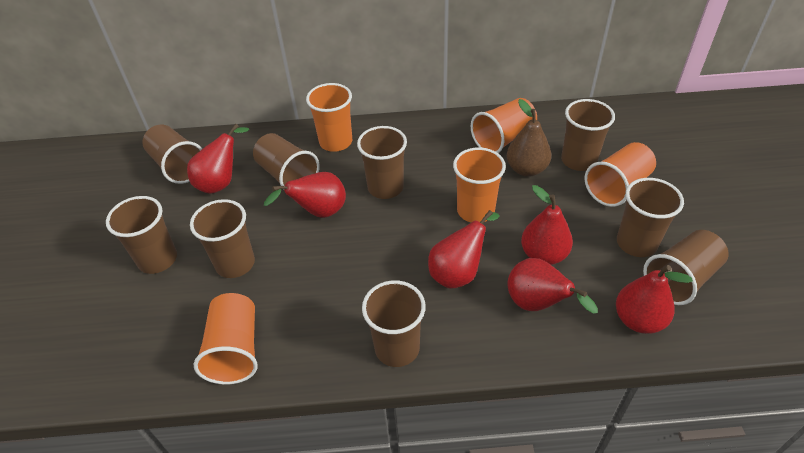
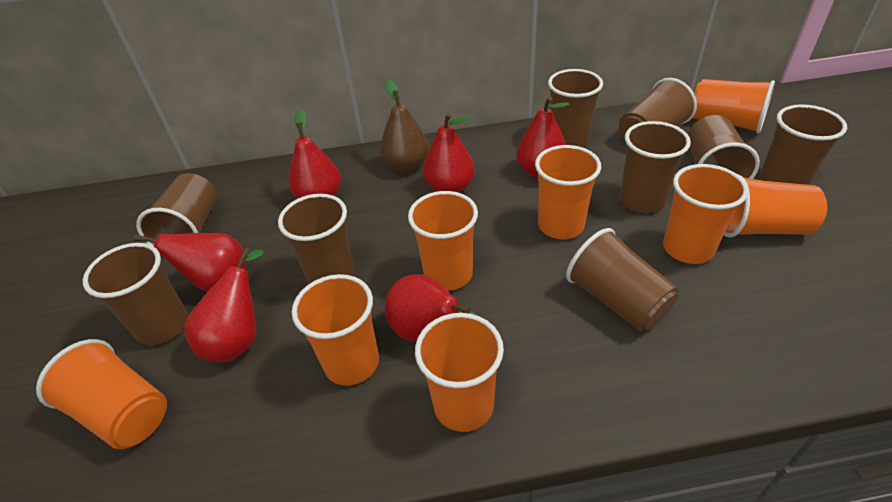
orange cup: 5 -> 8

